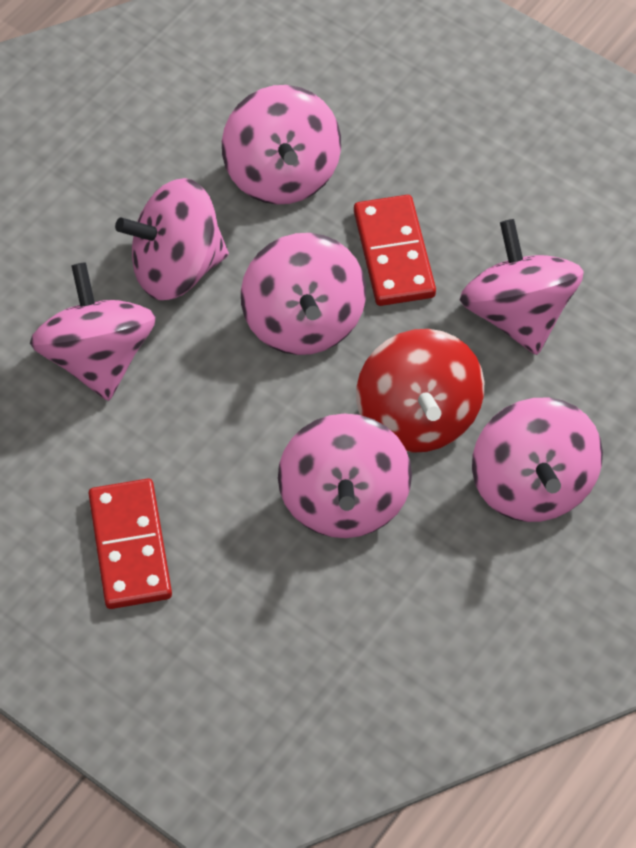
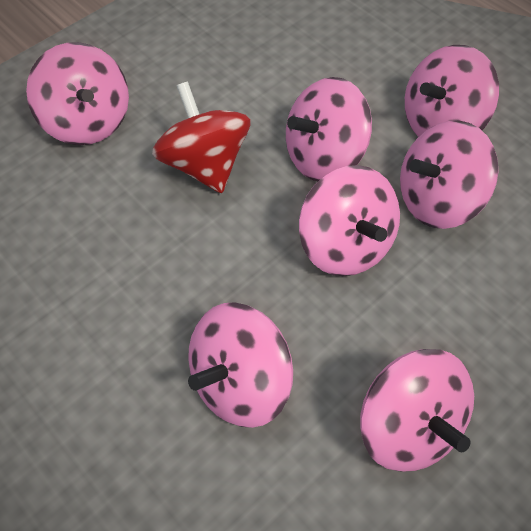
red domino: 2 -> 0

